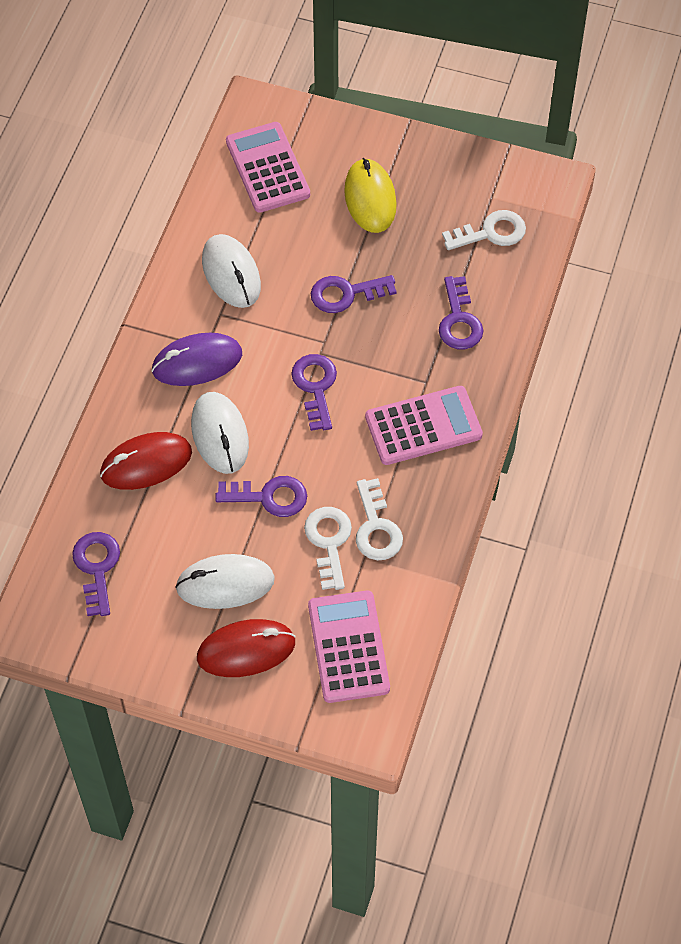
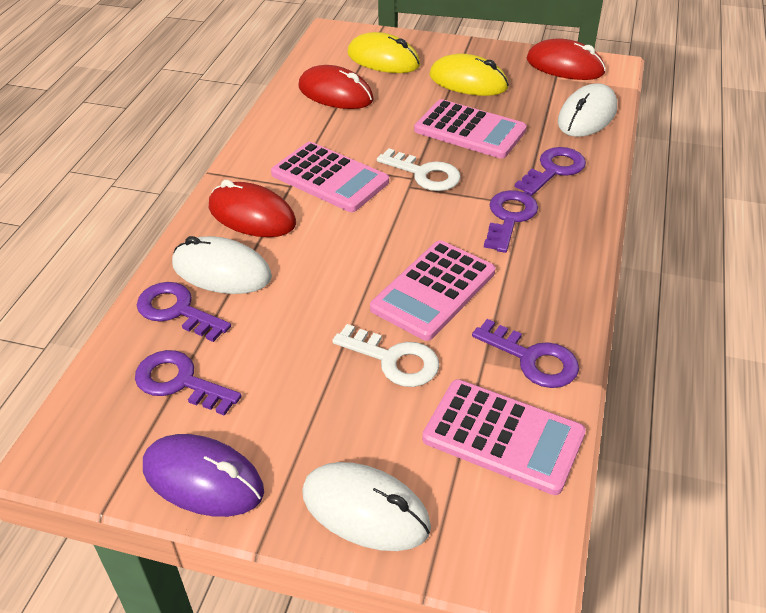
pink calculator: 3 -> 4
red mouse: 2 -> 3
white key: 3 -> 2
yellow mouse: 1 -> 2

